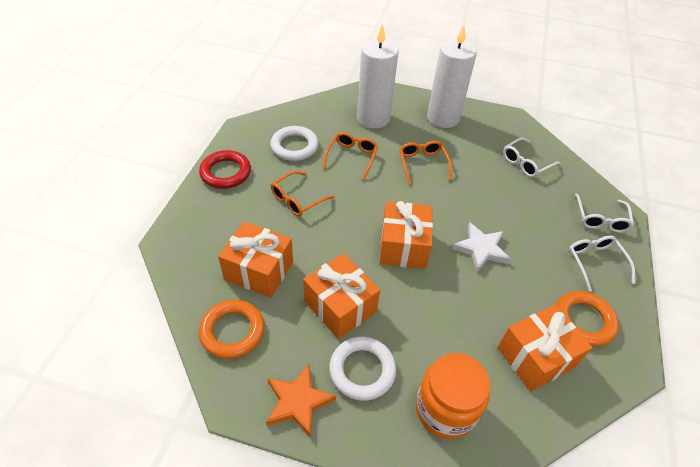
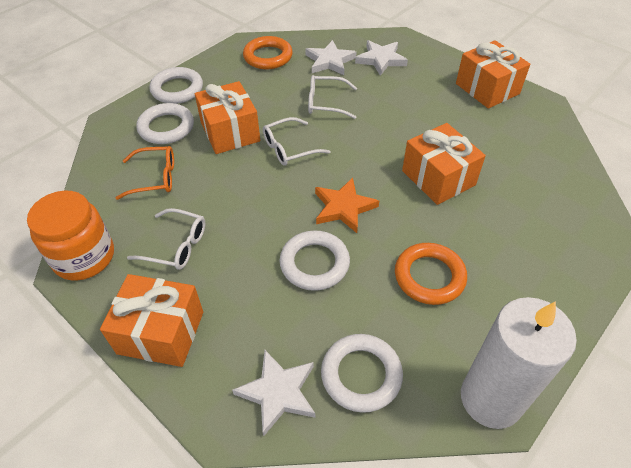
orange glasses: 3 -> 1
red ring: 1 -> 0
white candle: 2 -> 1
white ring: 2 -> 4
white star: 1 -> 3

